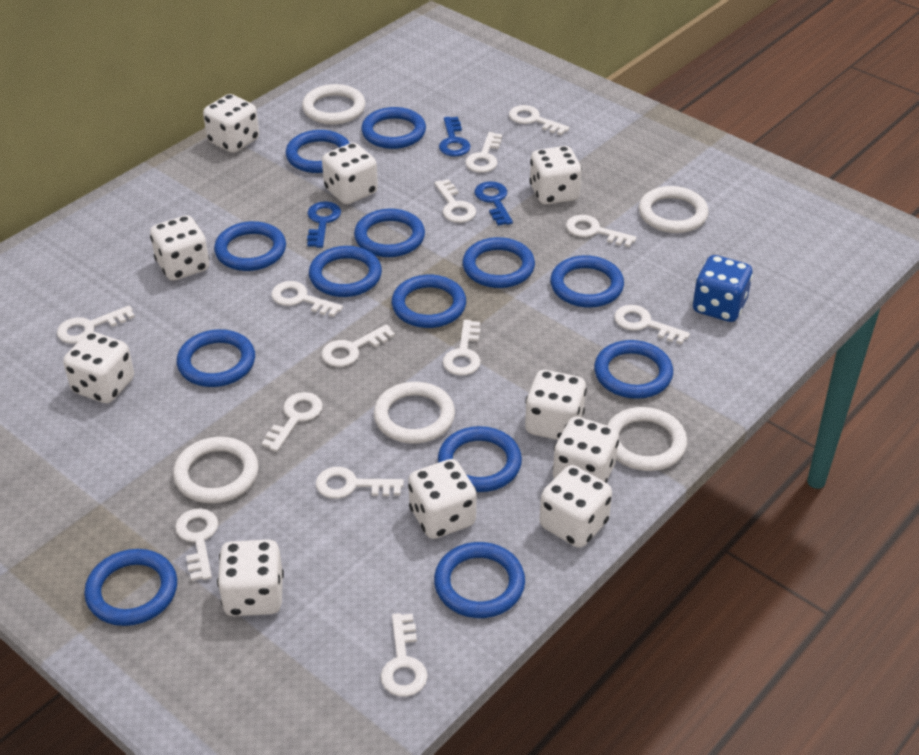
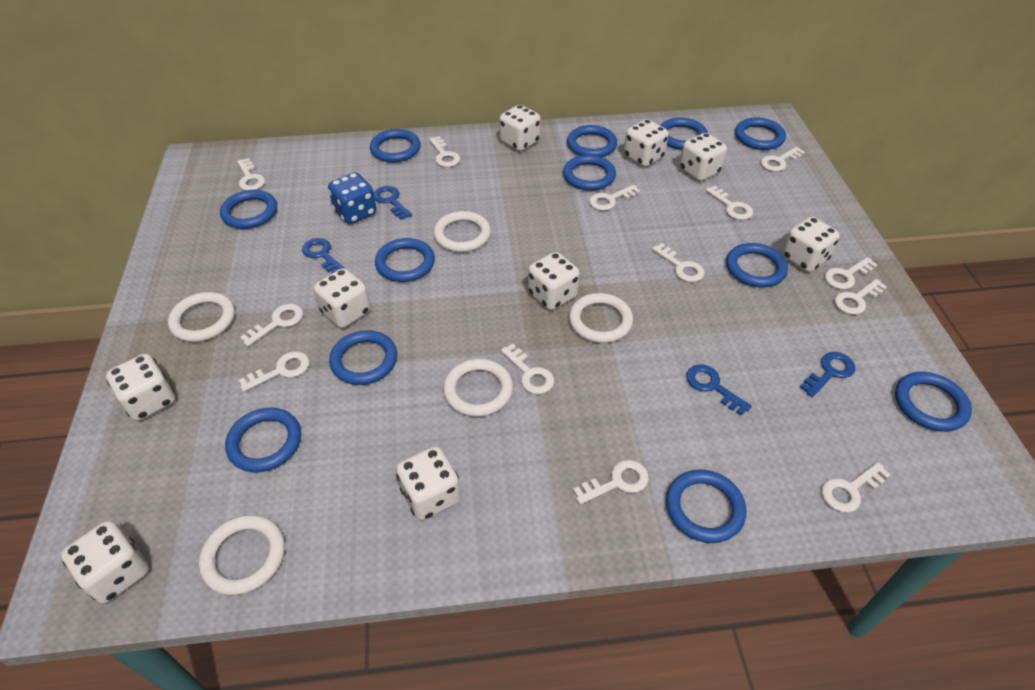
blue key: 3 -> 4
blue ring: 13 -> 12
white dice: 10 -> 9

